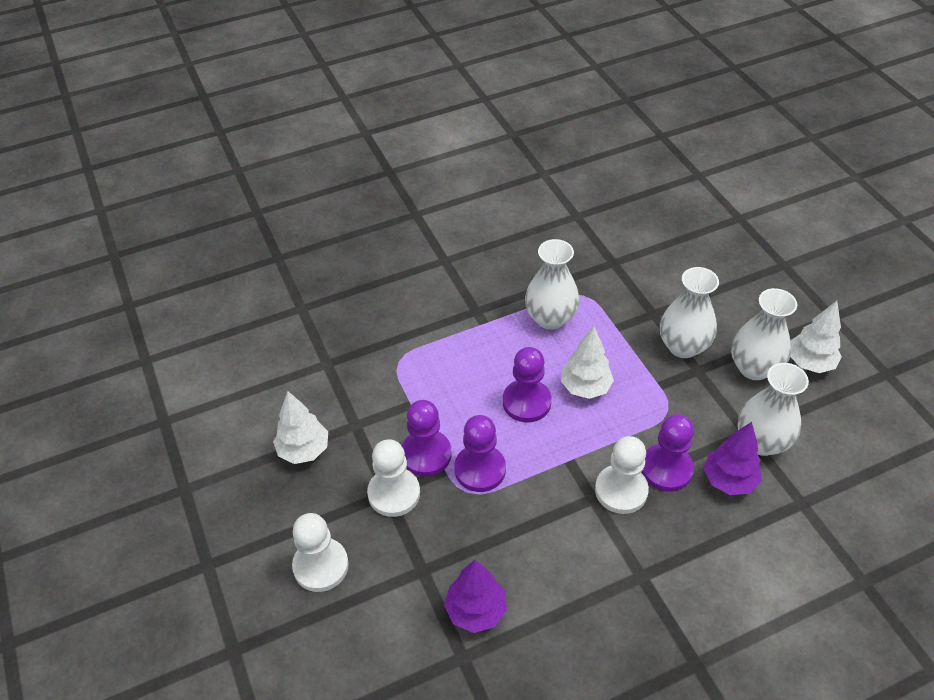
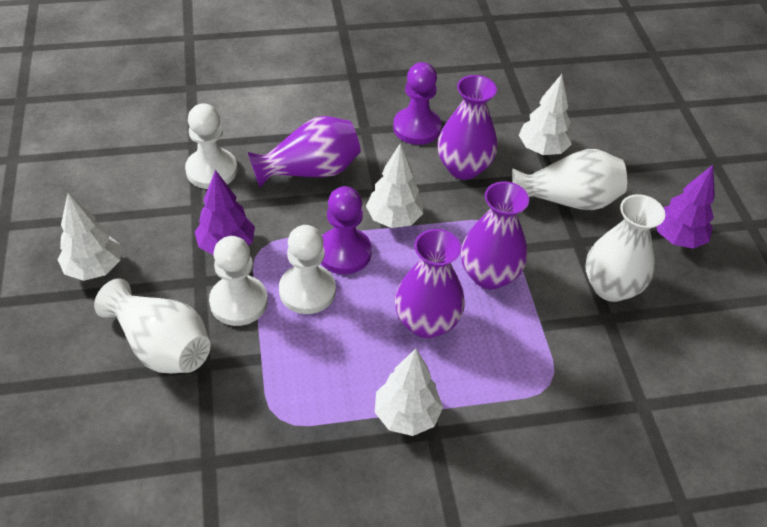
purple pawn: 4 -> 2
purple vase: 0 -> 4
white tree: 3 -> 4
white vase: 4 -> 3

